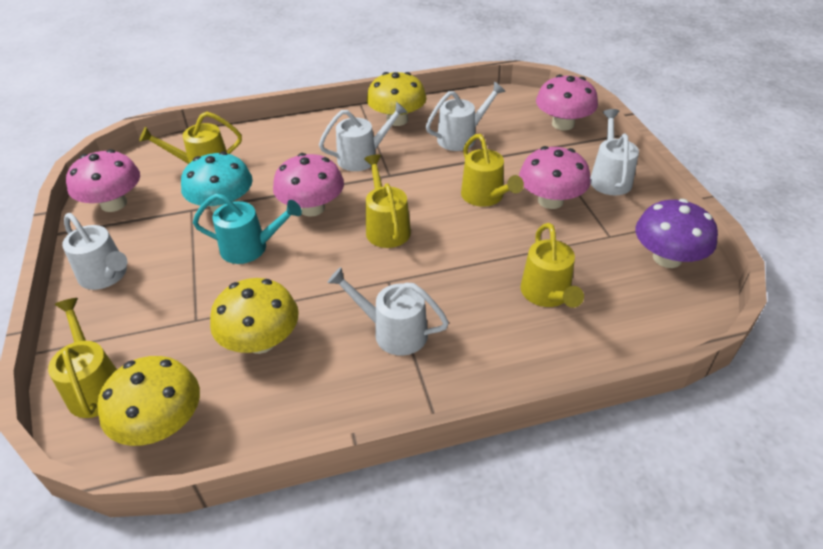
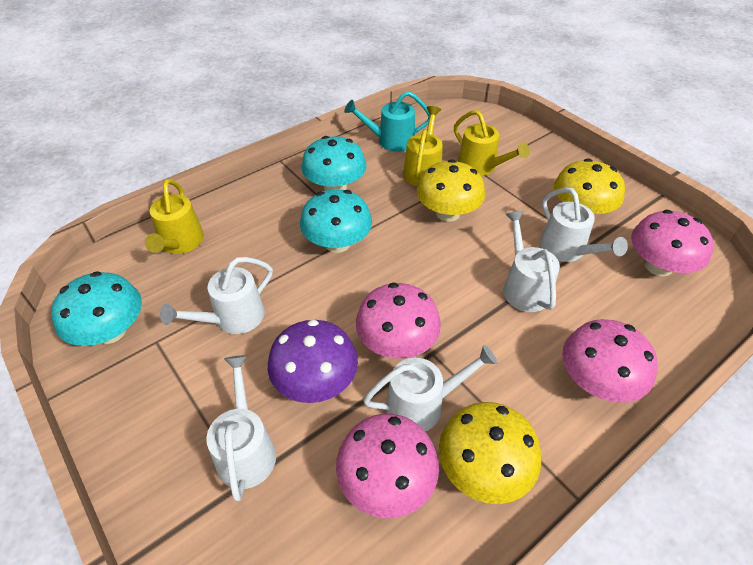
turquoise mushroom: 1 -> 3
yellow watering can: 5 -> 3

